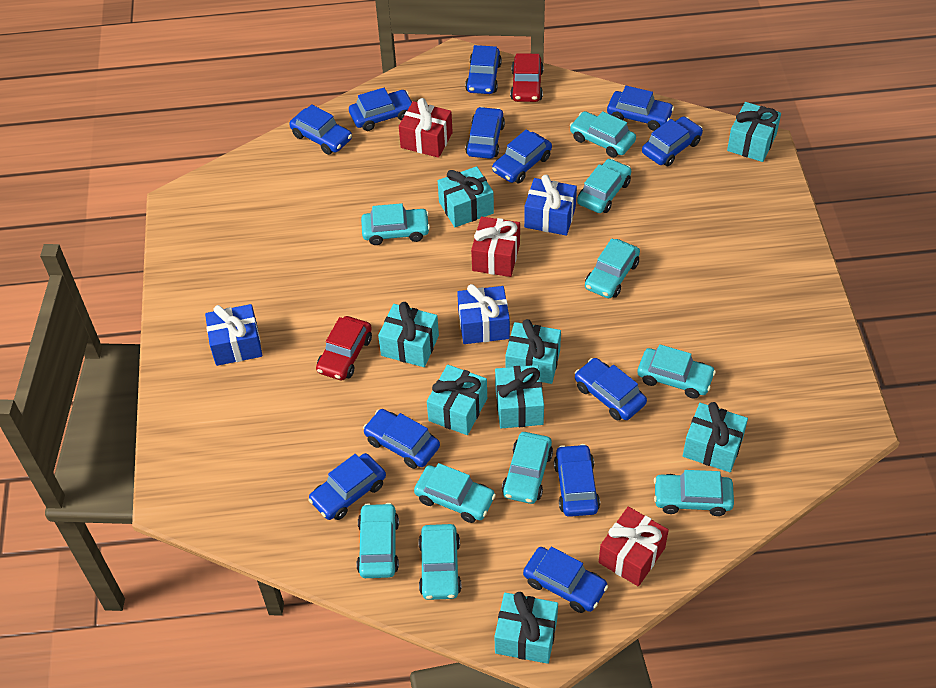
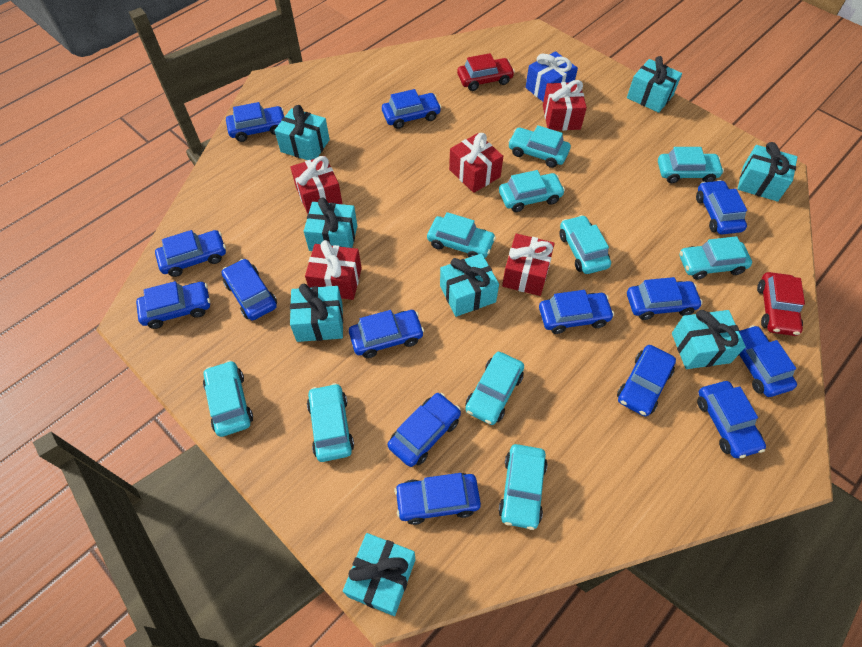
blue car: 12 -> 14
blue gift: 3 -> 1
red gift: 3 -> 5

